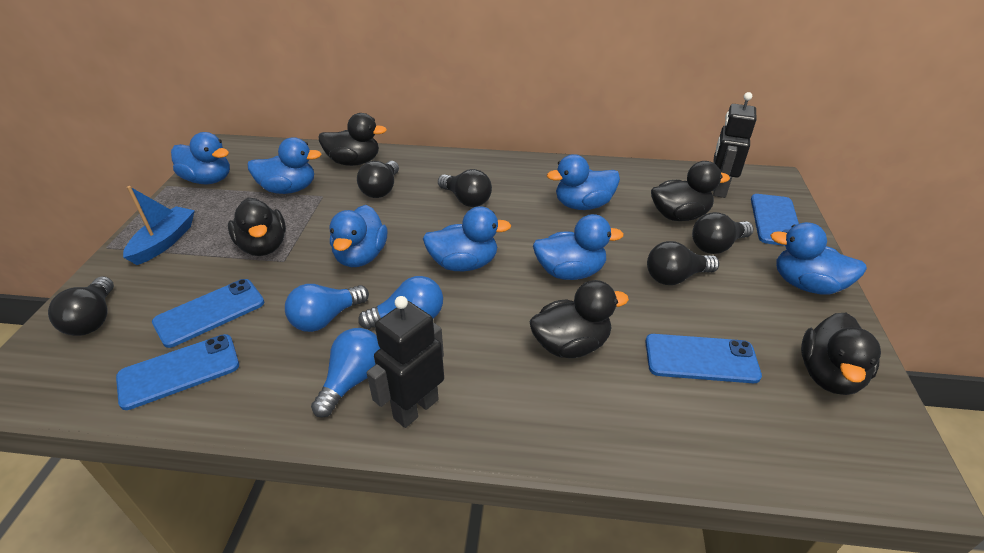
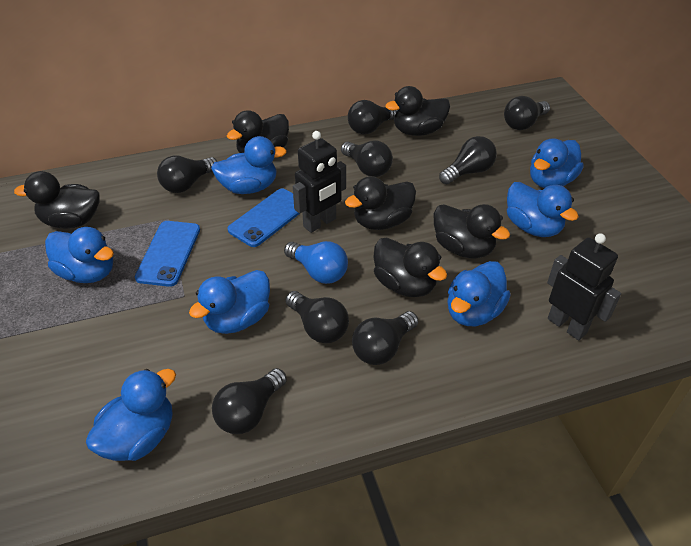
black duck: 5 -> 6
black light bulb: 5 -> 8
blue boat: 1 -> 0
blue light bulb: 3 -> 1
blue phone: 4 -> 2

